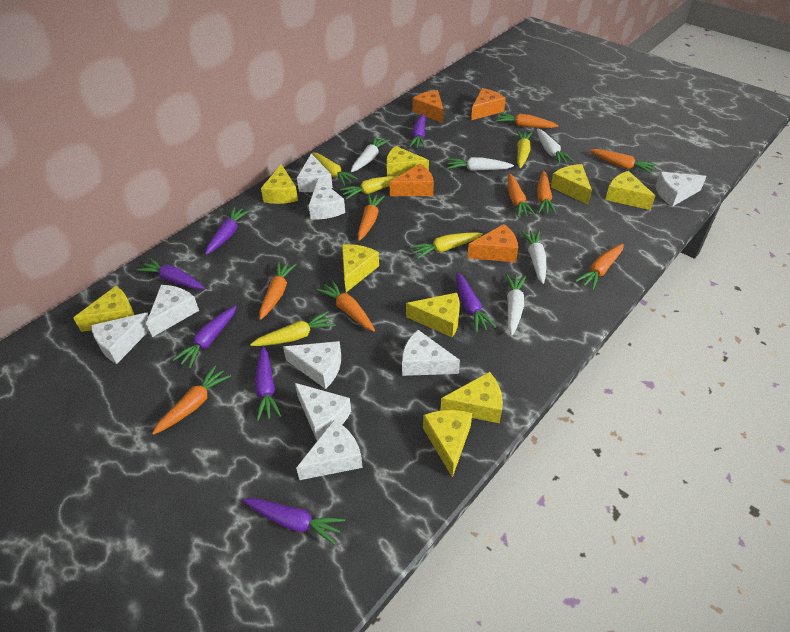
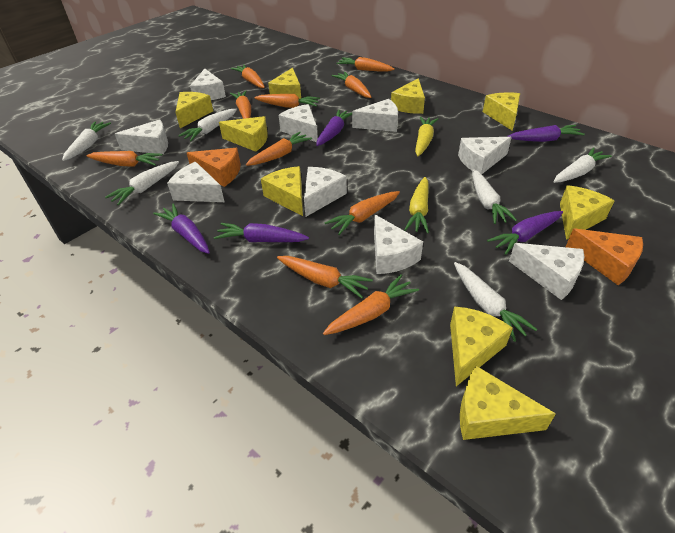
orange carrot: 9 -> 10
orange cheese: 4 -> 2
purple carrot: 7 -> 5
white carrot: 5 -> 6
yellow carrot: 5 -> 2

